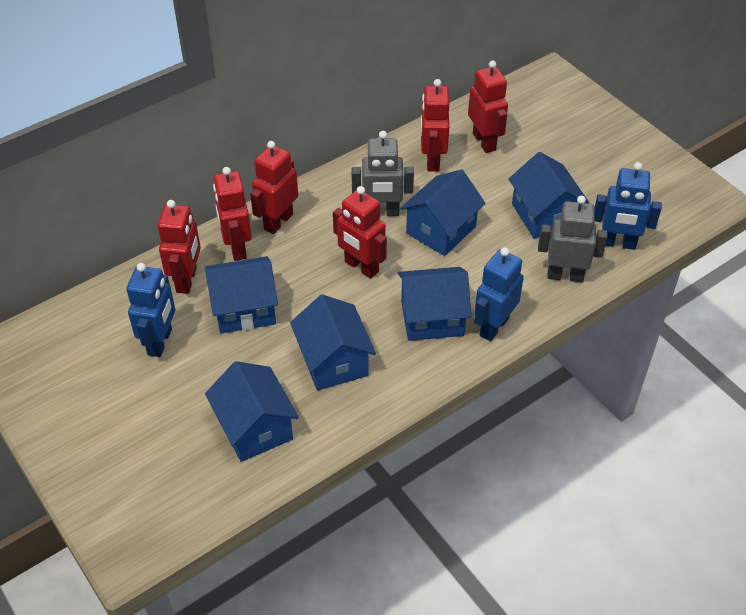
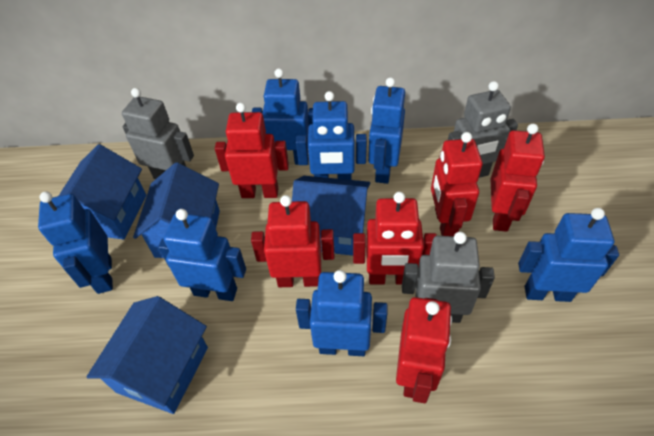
blue house: 6 -> 4
blue robot: 3 -> 7
grey robot: 2 -> 3

